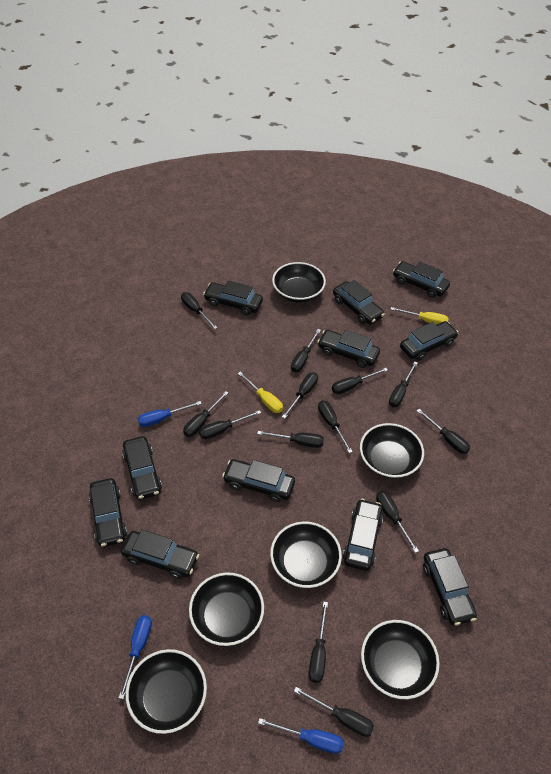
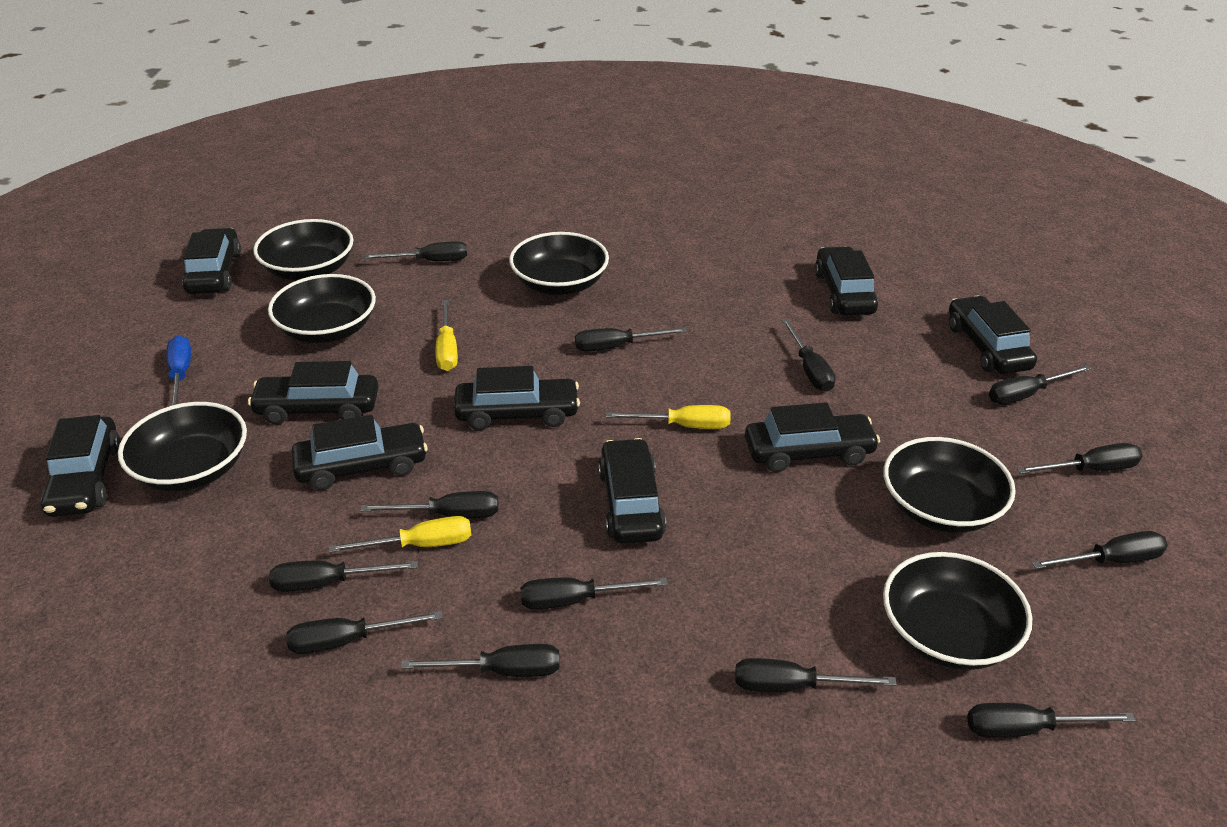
black car: 11 -> 9
blue screwdriver: 3 -> 1
yellow screwdriver: 2 -> 3

